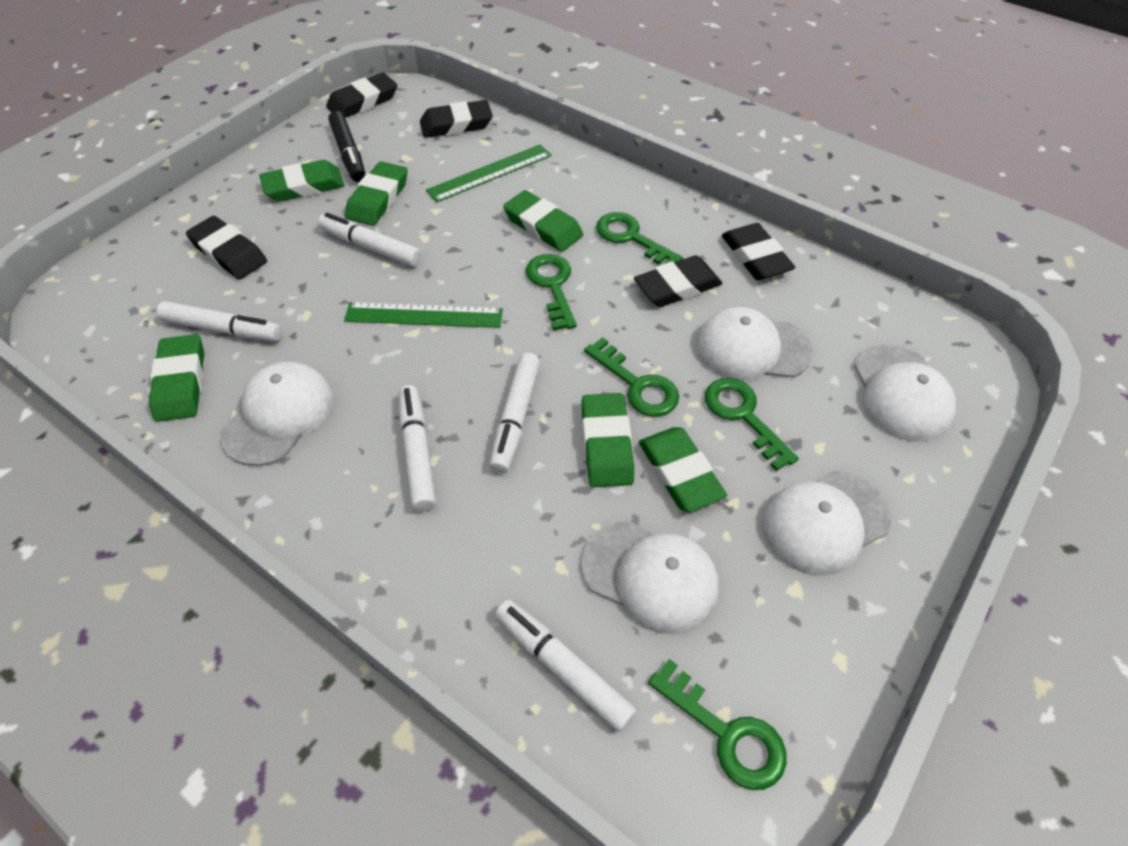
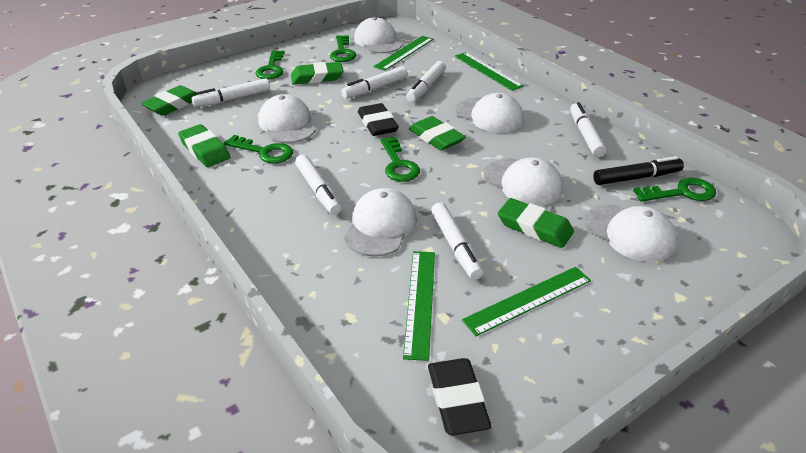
black eraser: 5 -> 2
green eraser: 6 -> 5
green ruler: 2 -> 4
white cap: 5 -> 6
white marker: 5 -> 6

